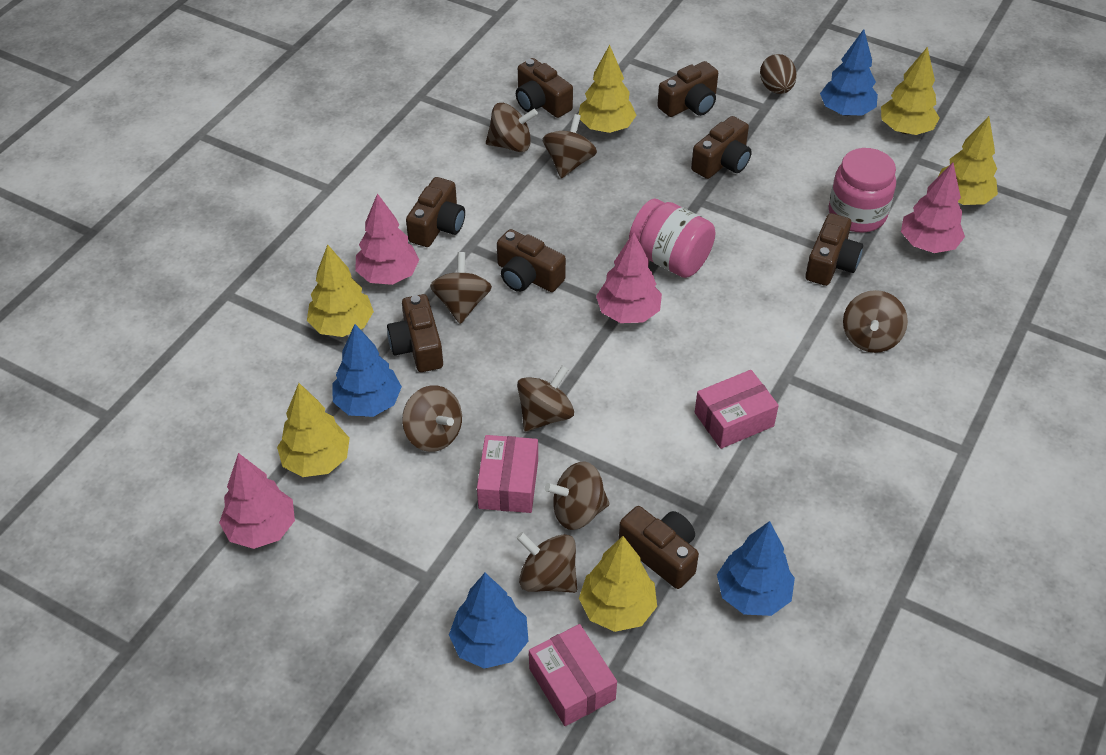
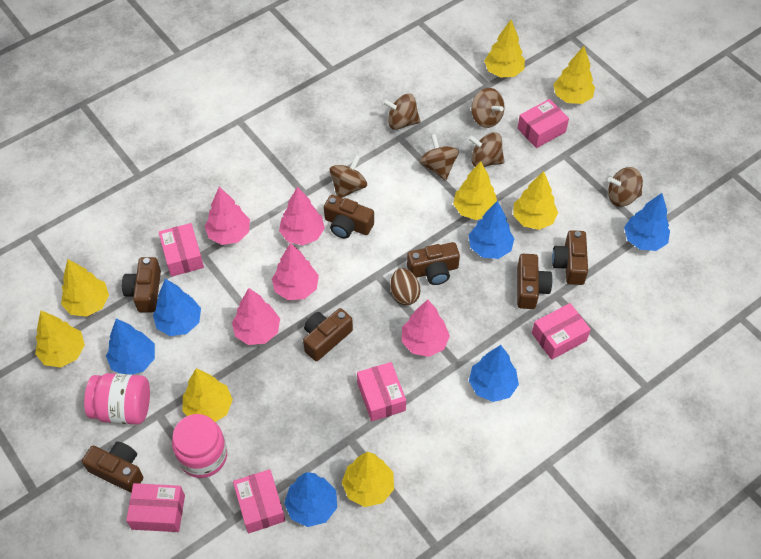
blue tree: 4 -> 6
brown camera: 8 -> 7
brown spinning top: 8 -> 6
pink box: 3 -> 6
pink tree: 4 -> 5
yellow tree: 6 -> 8

